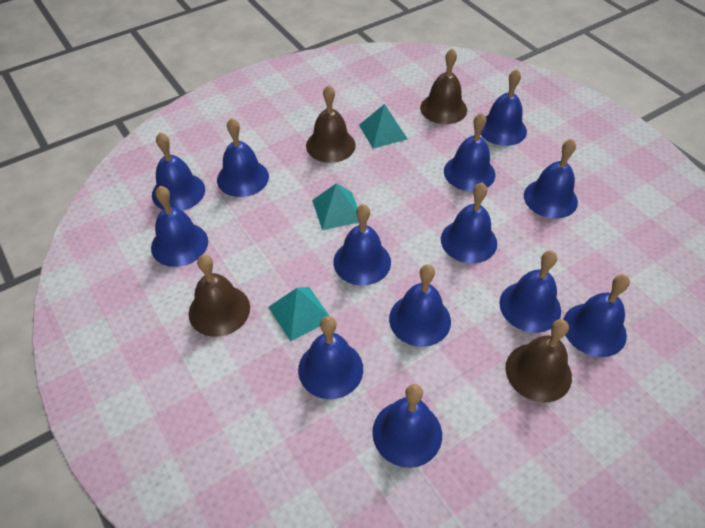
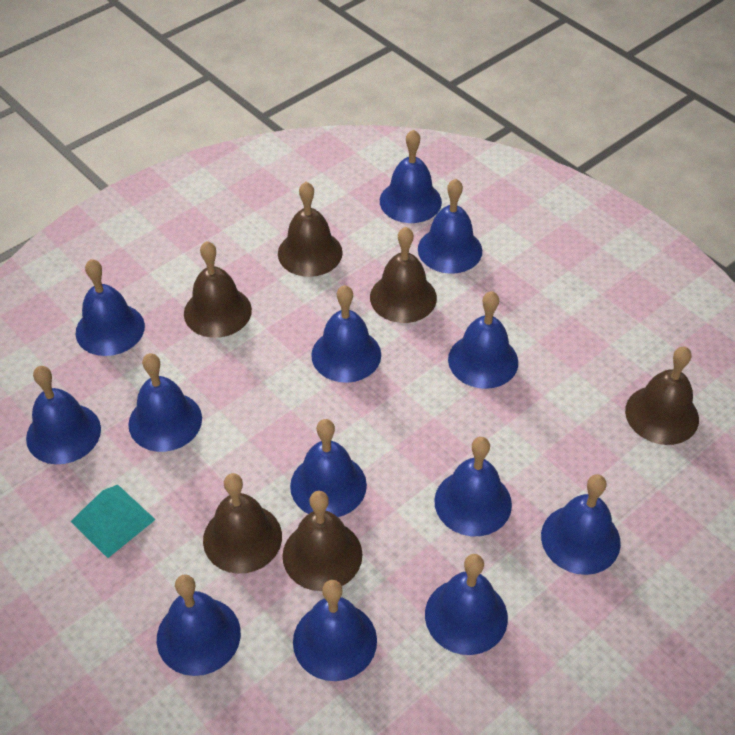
brown bell: 4 -> 6
turquoise pyramid: 3 -> 1

